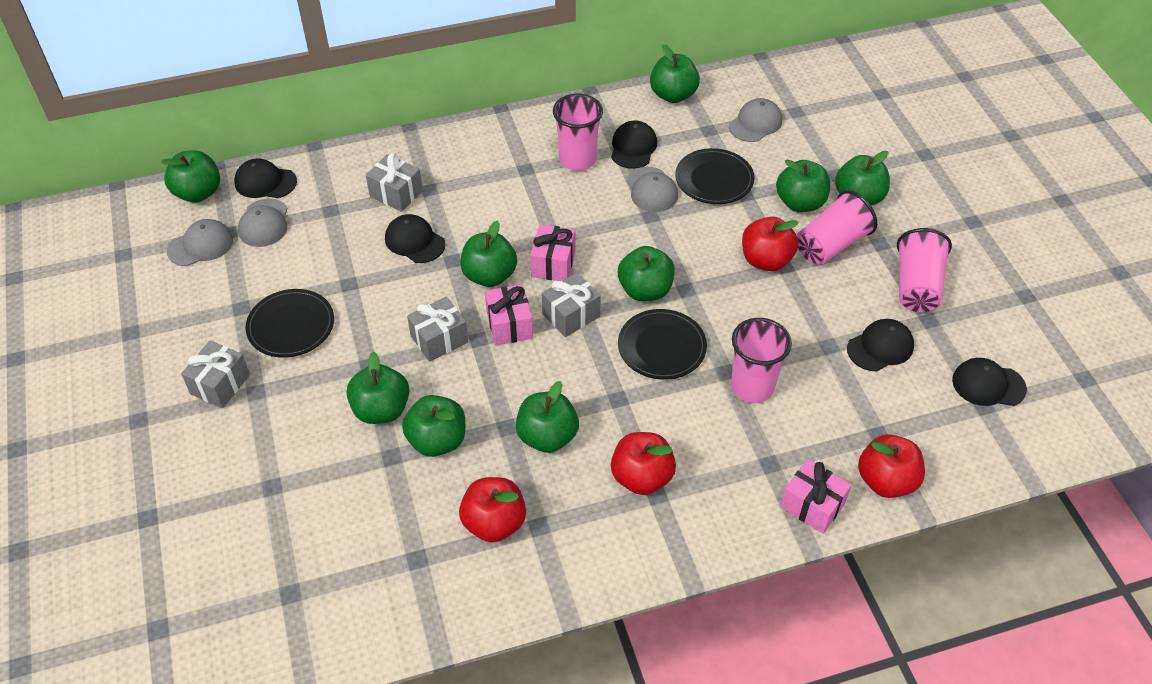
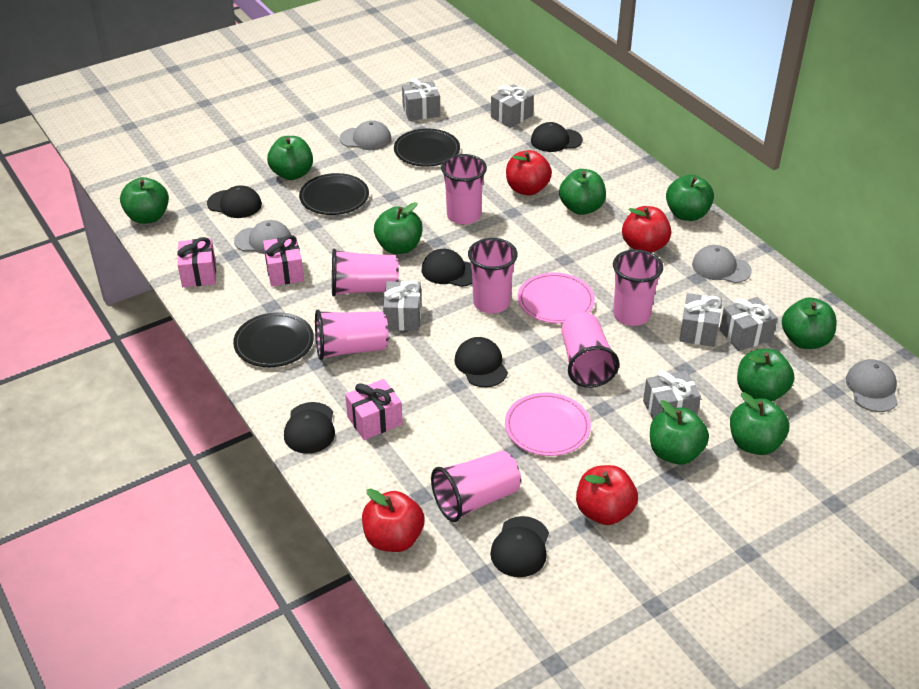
black cap: 5 -> 6
grey gift: 4 -> 6
pink cup: 4 -> 7
pink plate: 0 -> 2

